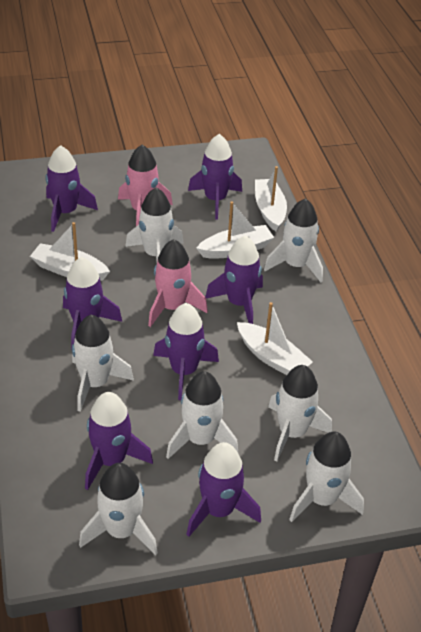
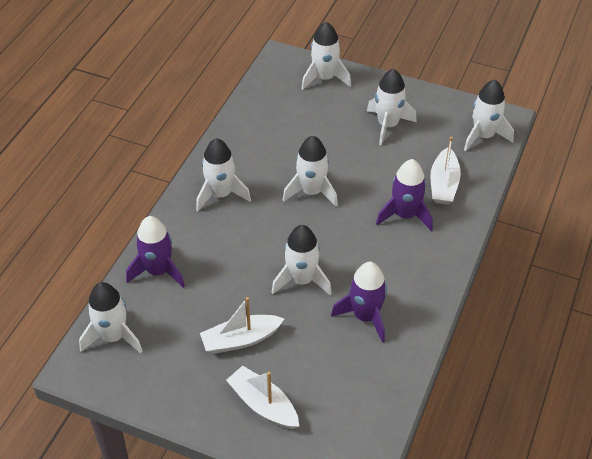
pink rocket: 2 -> 0
purple rocket: 7 -> 3
white boat: 4 -> 3

